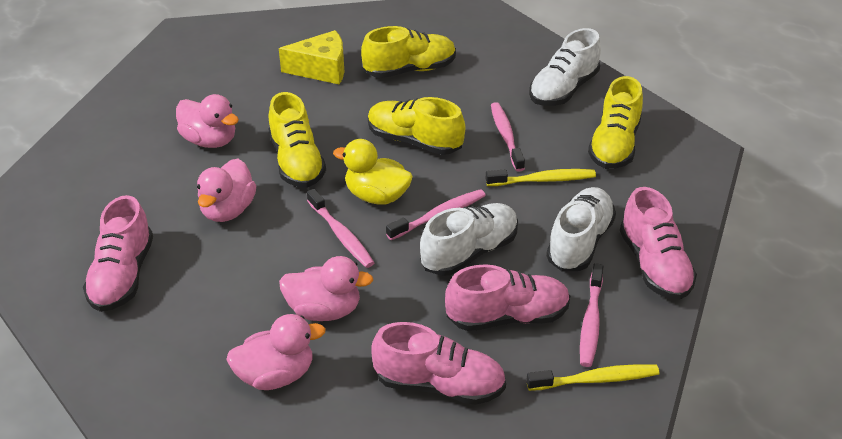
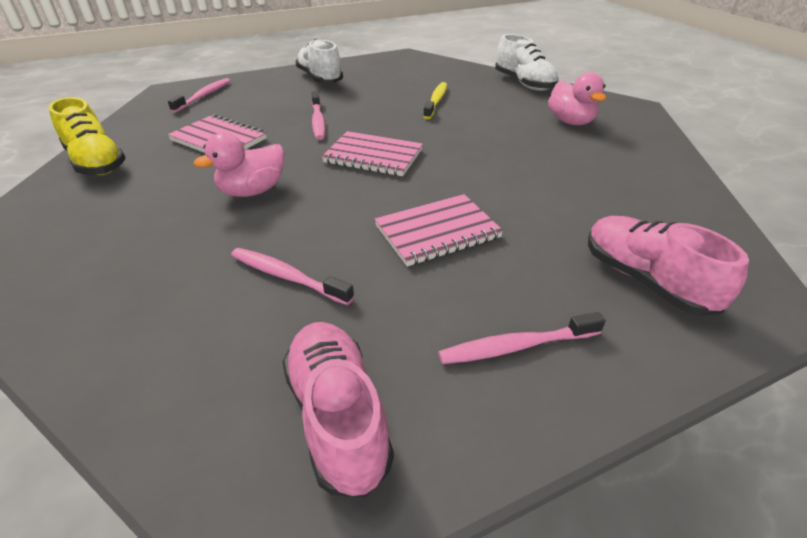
pink duck: 4 -> 2
pink notebook: 0 -> 3
pink shoe: 4 -> 2
white shoe: 3 -> 2
yellow cheese: 1 -> 0
yellow duck: 1 -> 0
yellow shoe: 4 -> 1
yellow toothbrush: 2 -> 1

